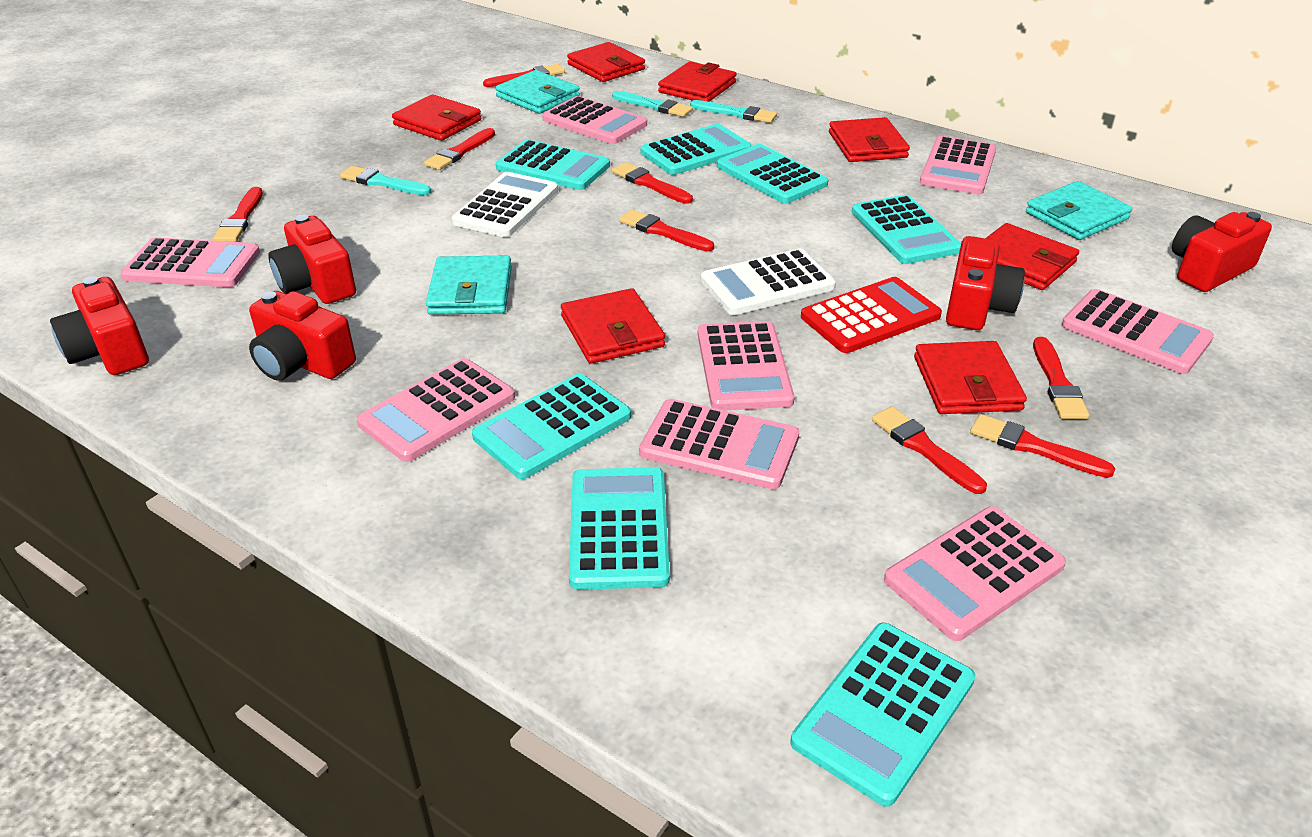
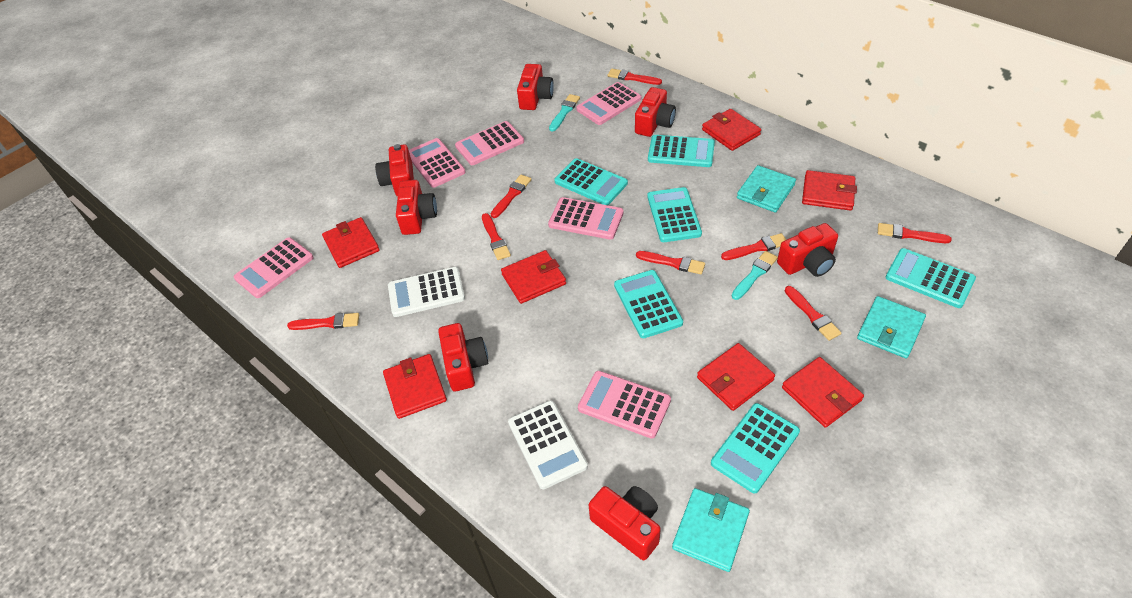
pink calculator: 8 -> 6
red calculator: 1 -> 0
red camera: 5 -> 7
turquoise brush: 3 -> 2
turquoise calculator: 7 -> 6

